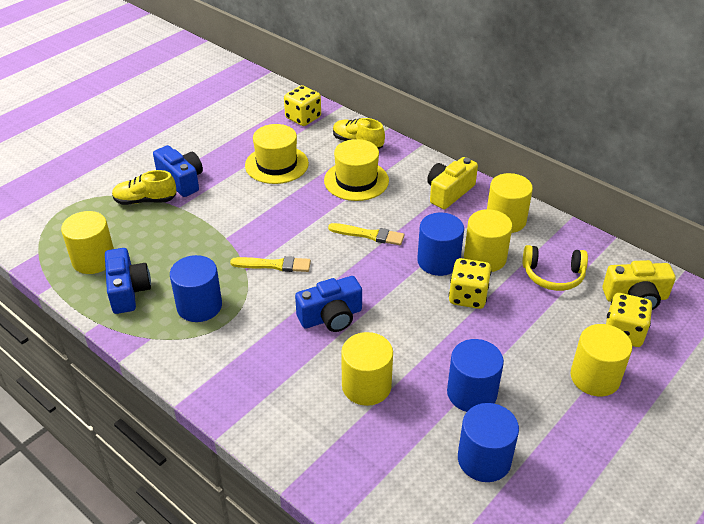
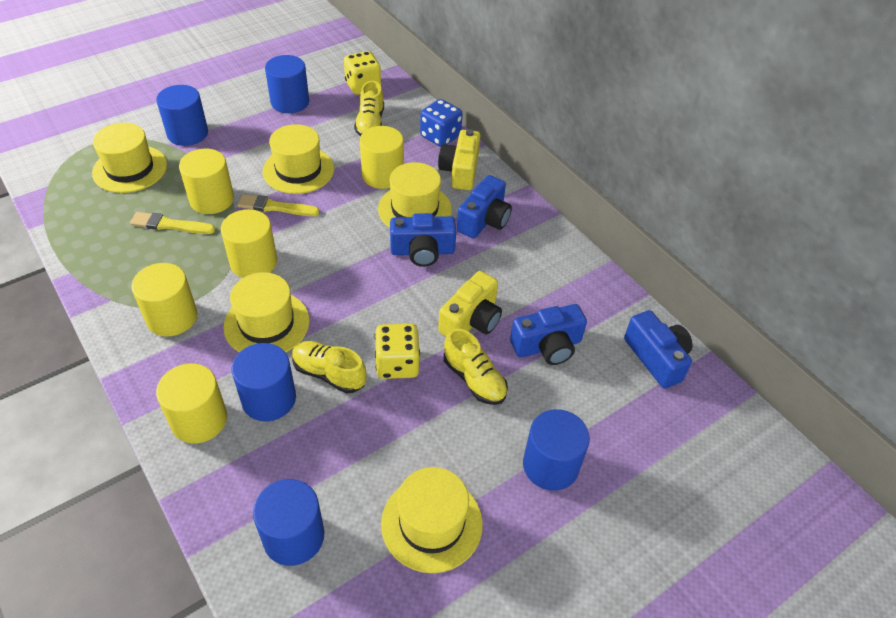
blue camera: 3 -> 4
blue cylinder: 4 -> 5
blue dice: 0 -> 1
yellow dice: 3 -> 2
yellow hat: 2 -> 5
yellow headphones: 1 -> 0
yellow shoe: 2 -> 3

